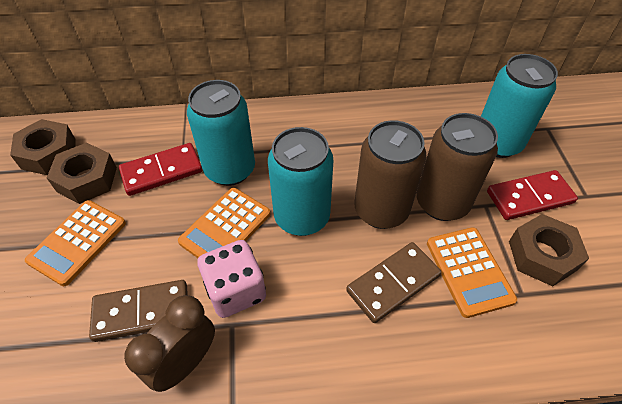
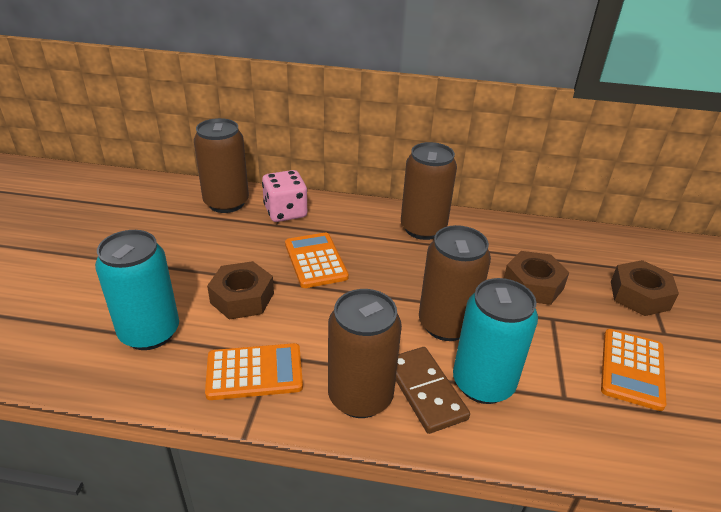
brown can: 2 -> 4
brown clock: 1 -> 0
brown domino: 2 -> 1
red domino: 2 -> 0
turquoise can: 3 -> 2

